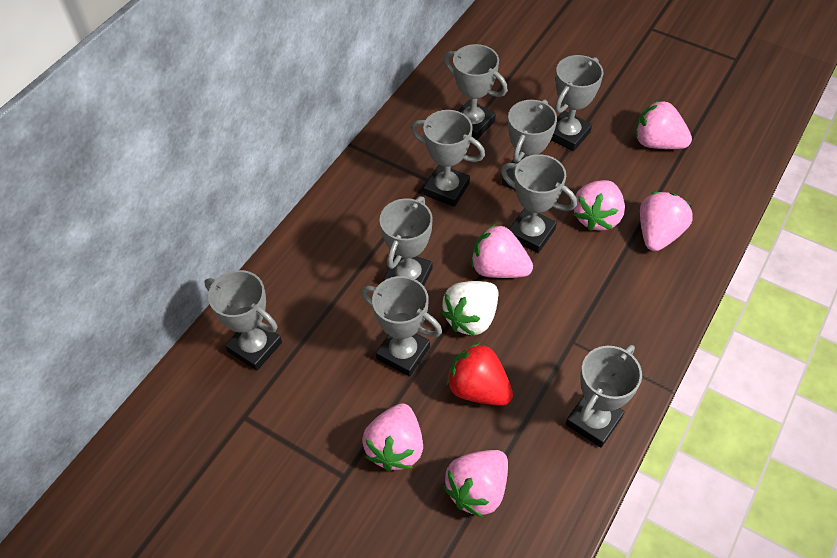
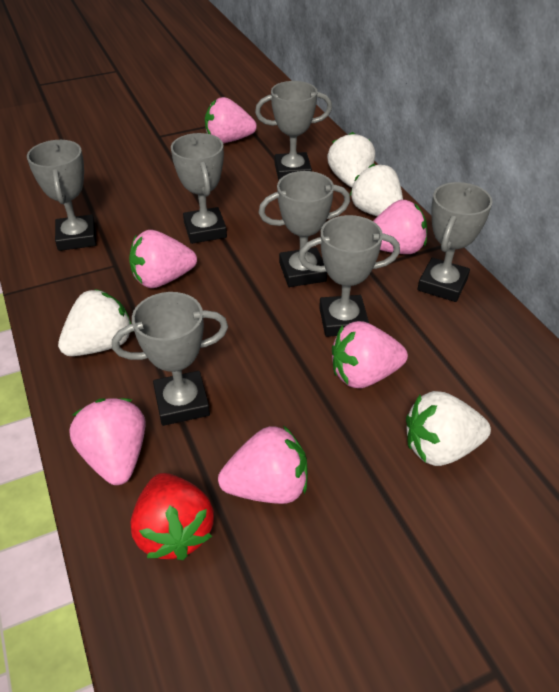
grey trophy: 9 -> 7
white strawberry: 1 -> 4

